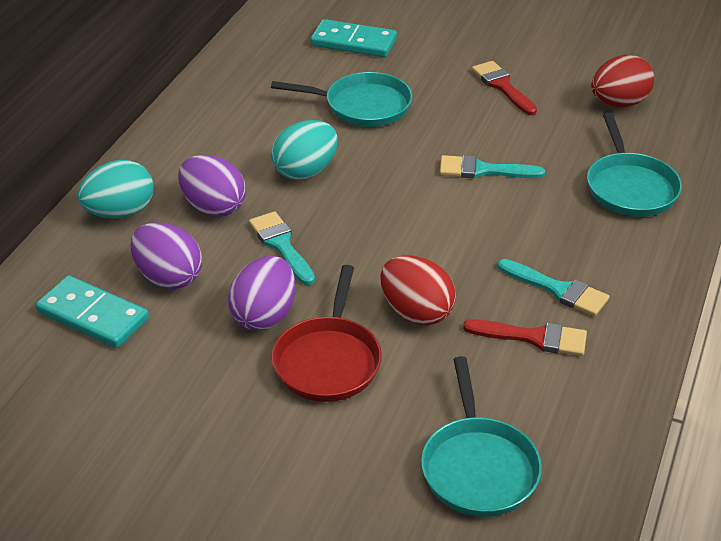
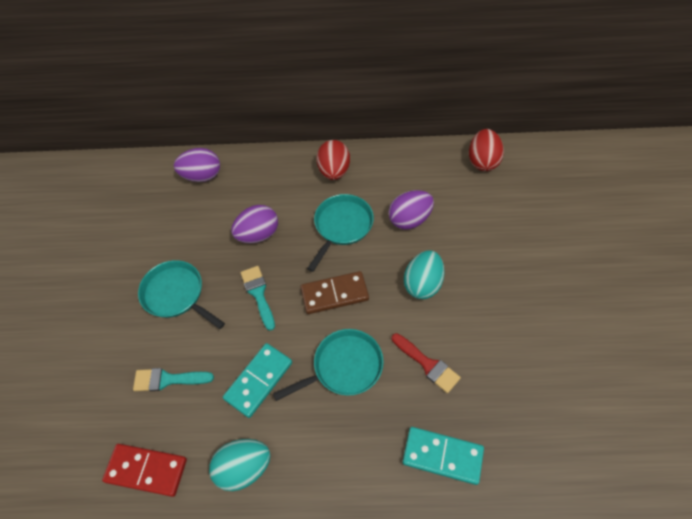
brown domino: 0 -> 1
red brush: 2 -> 1
red domino: 0 -> 1
red pan: 1 -> 0
turquoise brush: 3 -> 2

